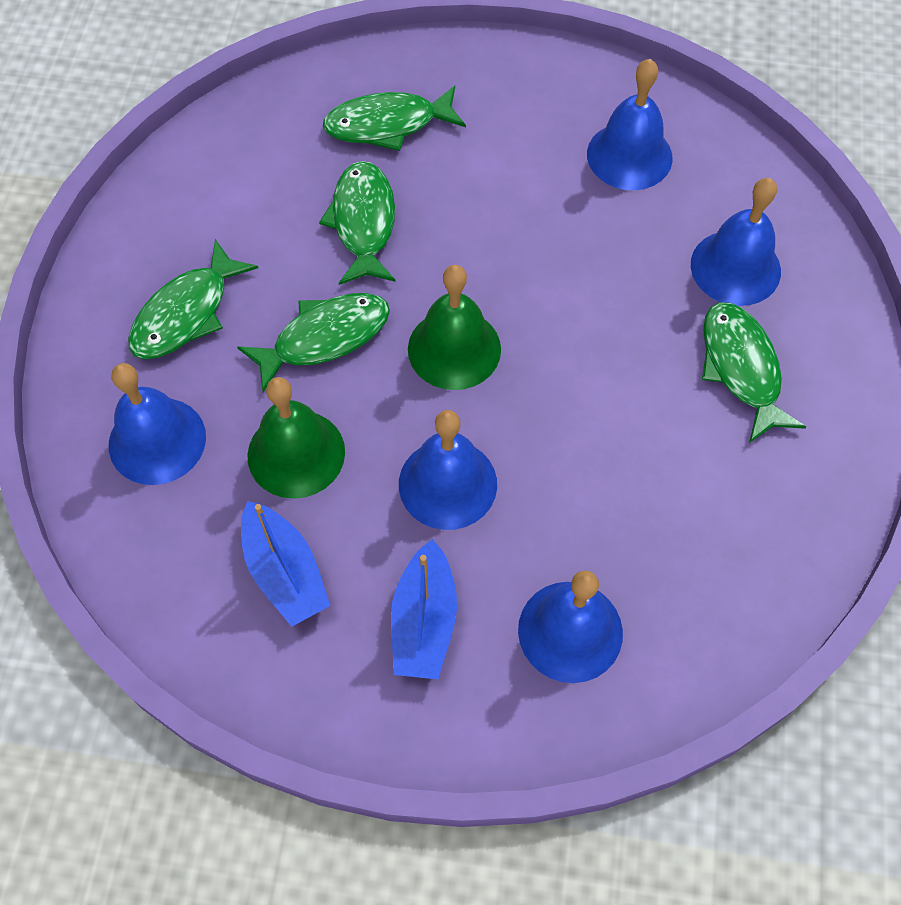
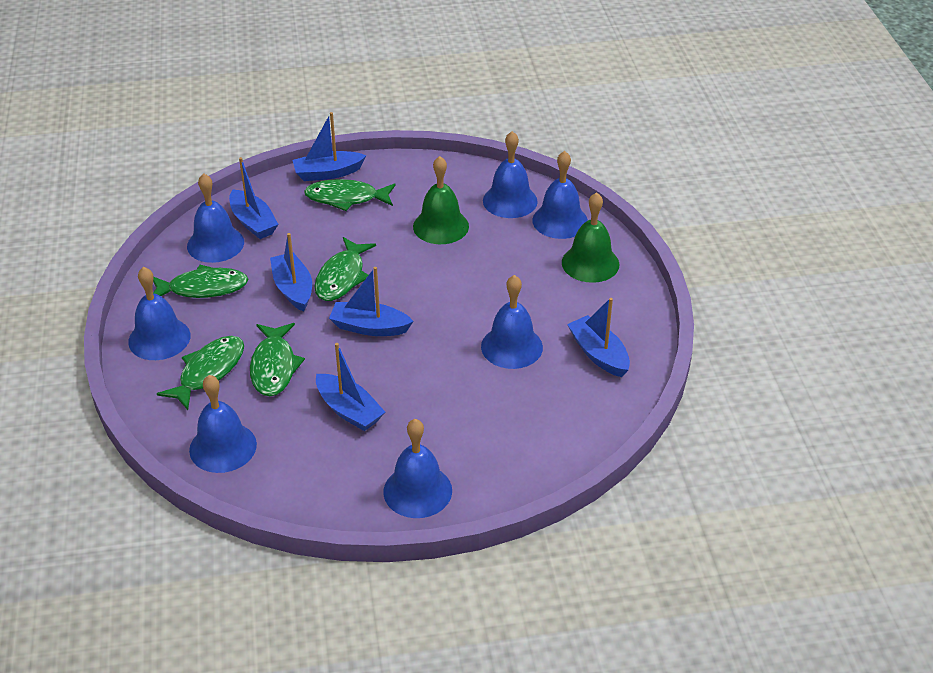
blue bell: 5 -> 7
blue boat: 2 -> 6

